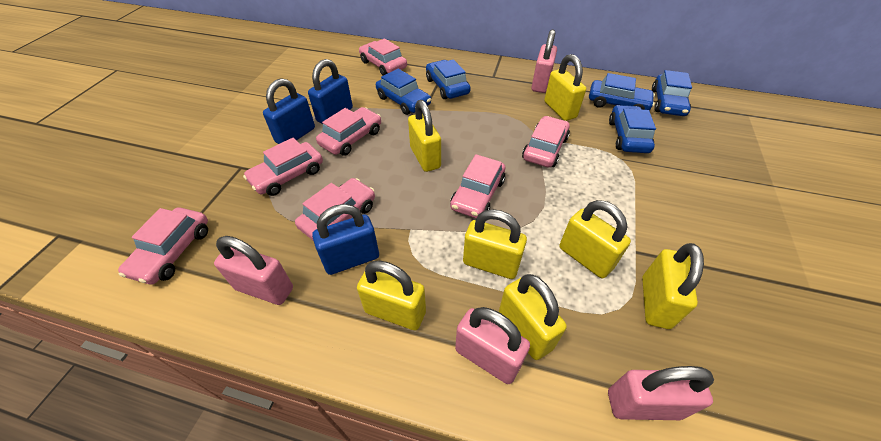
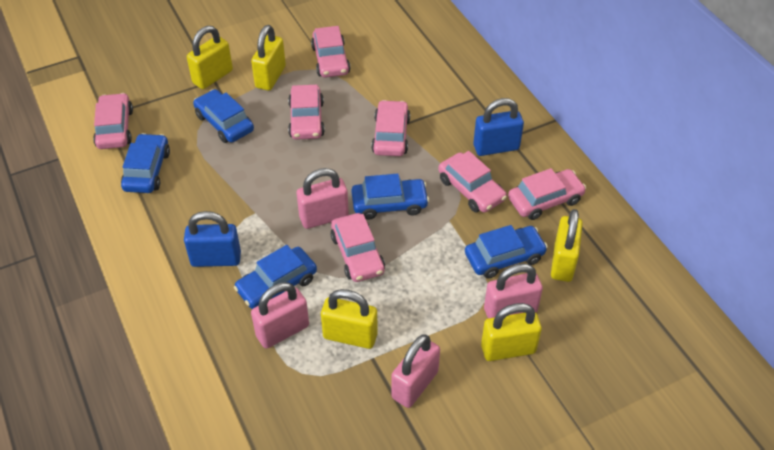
blue padlock: 3 -> 2
yellow padlock: 7 -> 5

